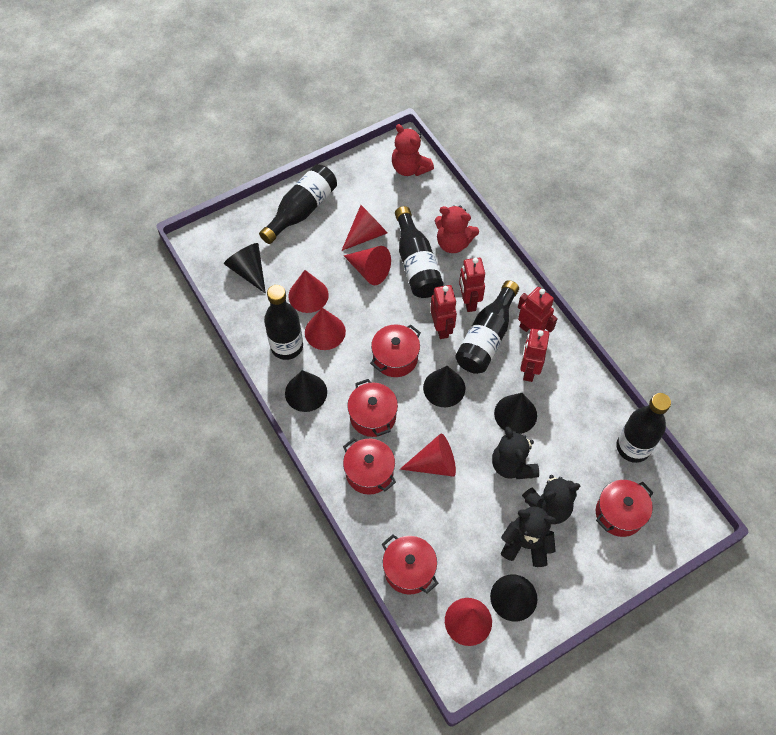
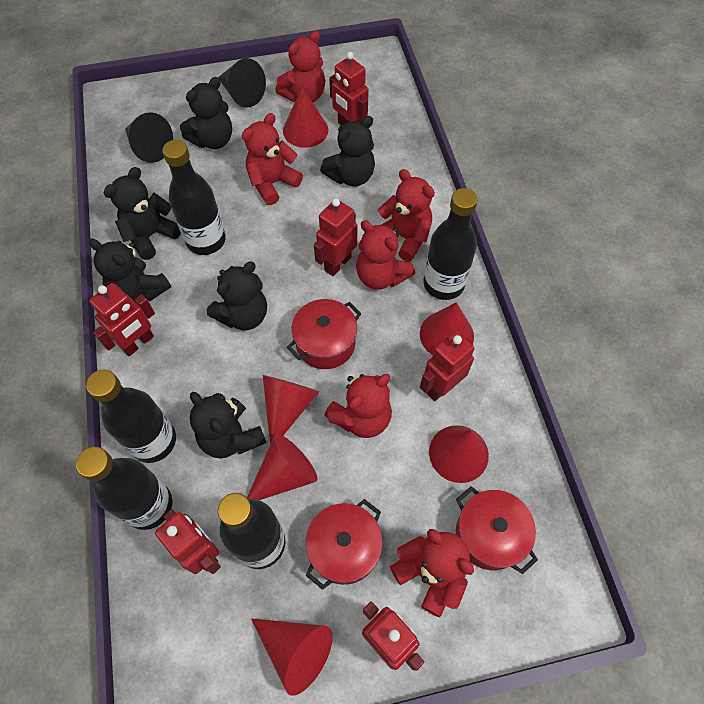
black cone: 5 -> 2
black teddy bear: 3 -> 6
red pot: 5 -> 3
red robot: 4 -> 6
red teddy bear: 2 -> 6

